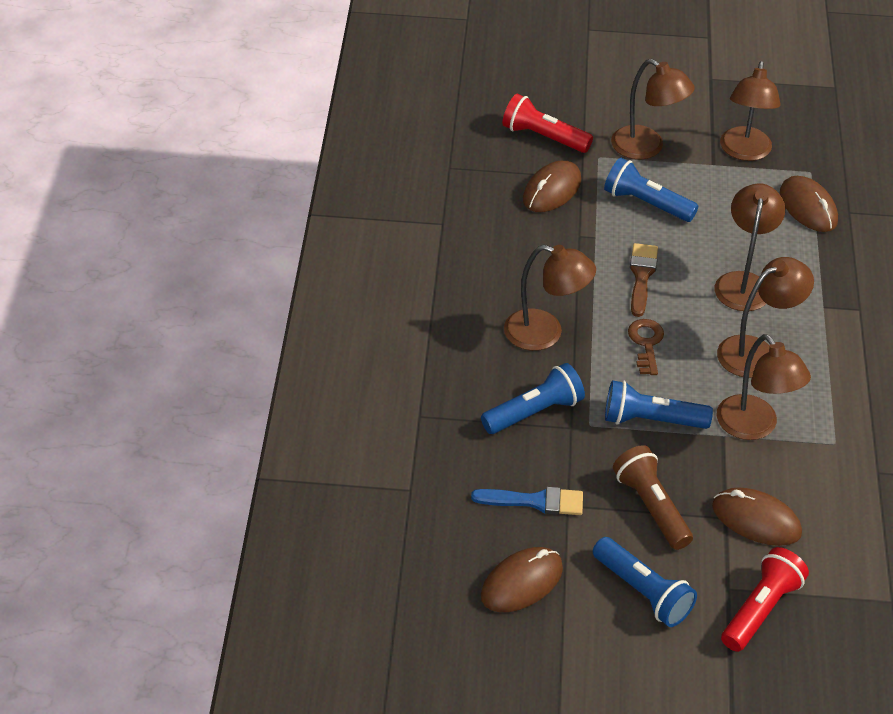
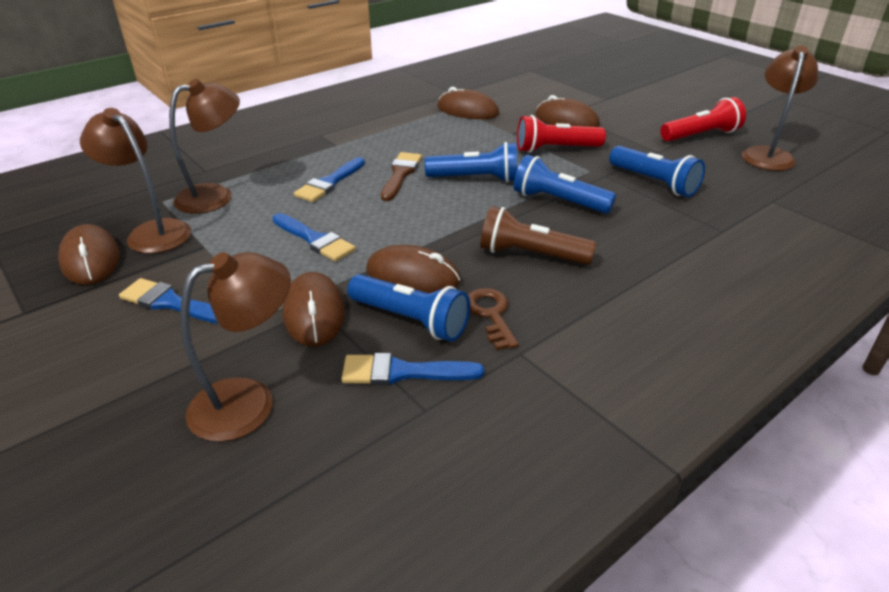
blue brush: 1 -> 4
brown lamp: 6 -> 4
brown mouse: 4 -> 5

